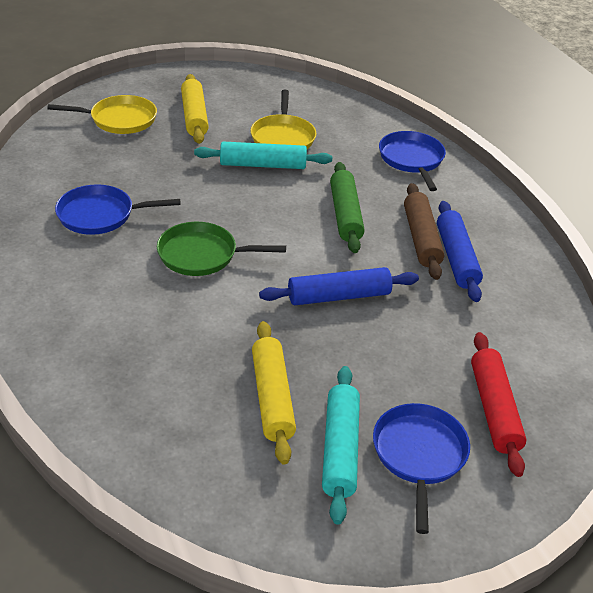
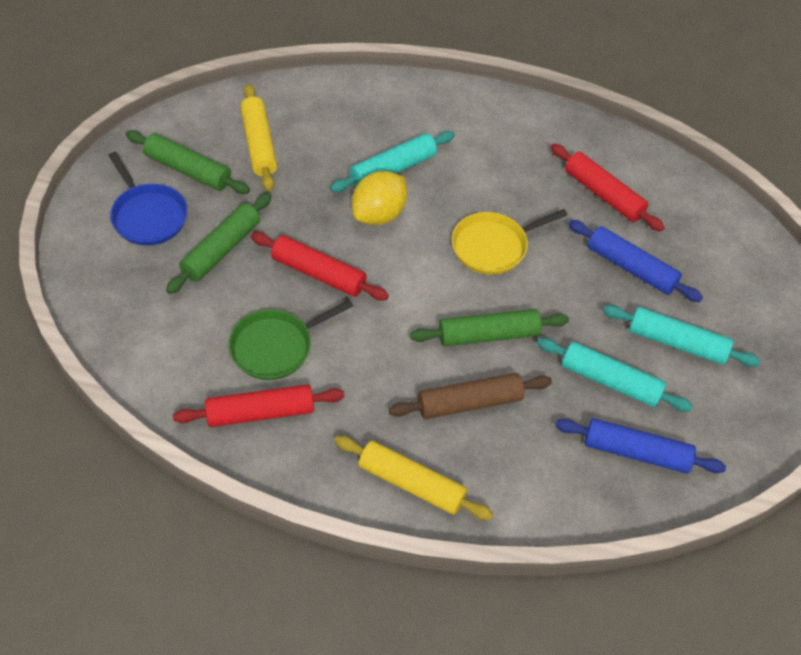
blue pan: 3 -> 1
green rolling pin: 1 -> 3
red rolling pin: 1 -> 3
turquoise rolling pin: 2 -> 3
yellow lemon: 0 -> 1
yellow pan: 2 -> 1

